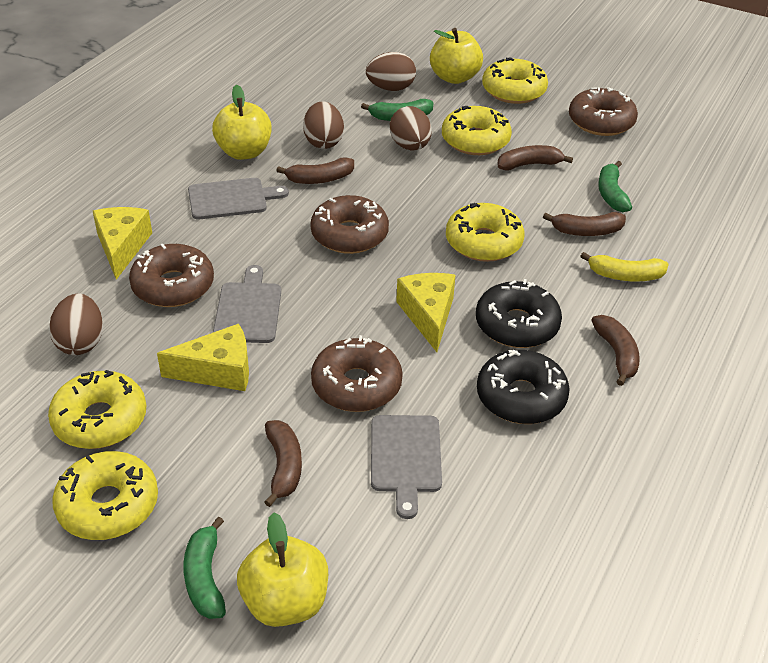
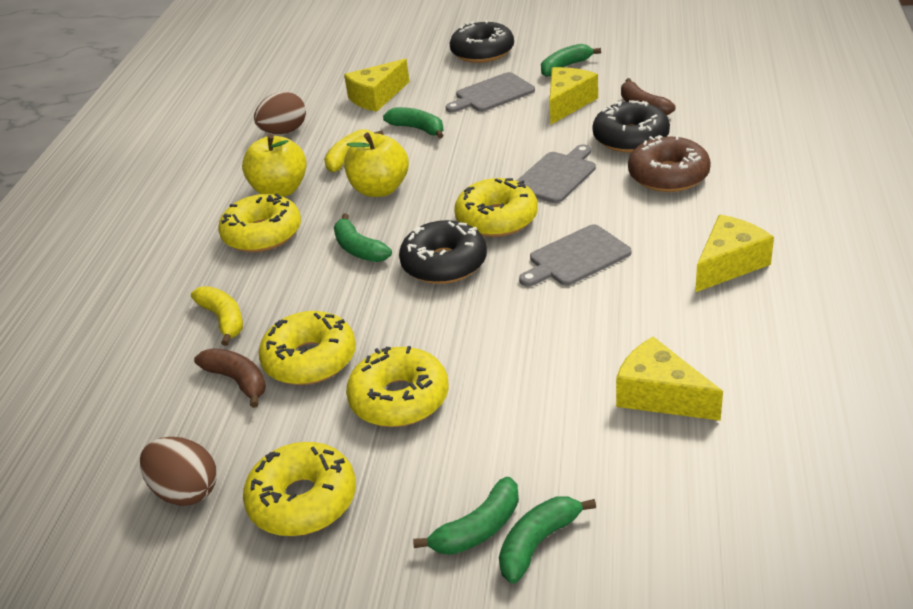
black donut: 2 -> 3
brown banana: 5 -> 2
brown donut: 4 -> 1
brown egg: 4 -> 2
green banana: 3 -> 5
yellow apple: 3 -> 2
yellow banana: 1 -> 2
yellow cheese: 3 -> 4

